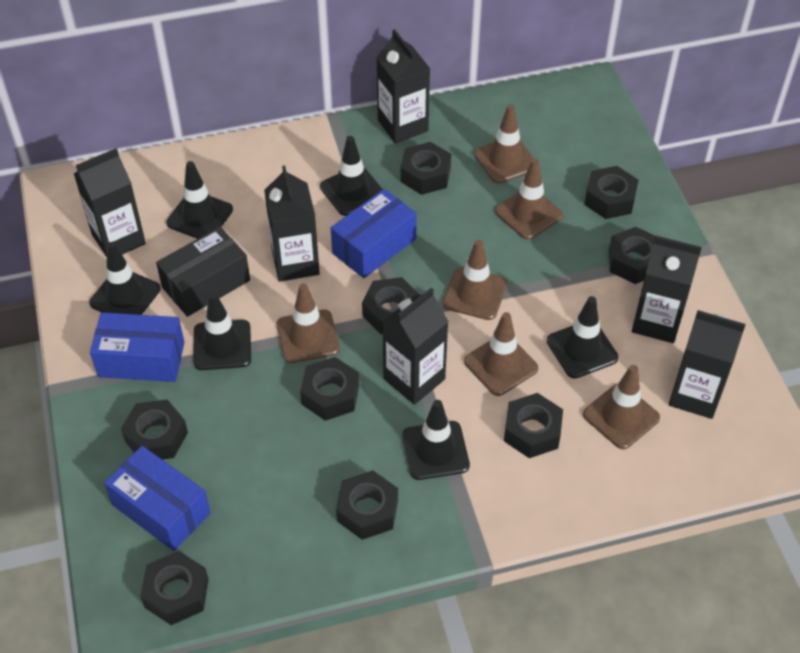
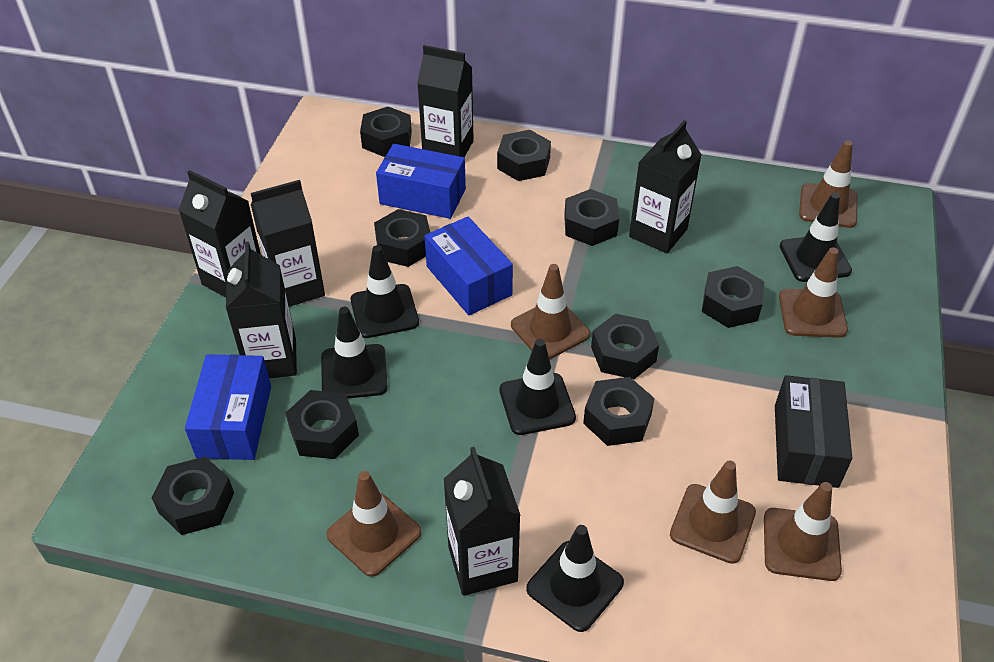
black traffic cone: 6 -> 5

